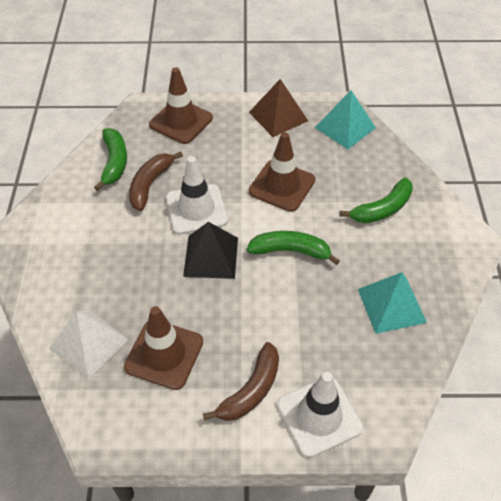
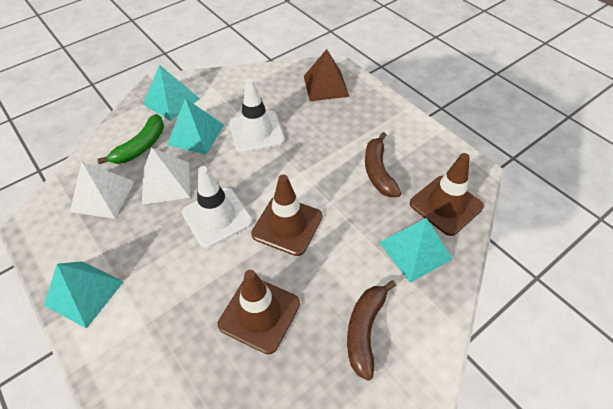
black pyramid: 1 -> 0
green banana: 3 -> 1
turquoise pyramid: 2 -> 4
white pyramid: 1 -> 2

